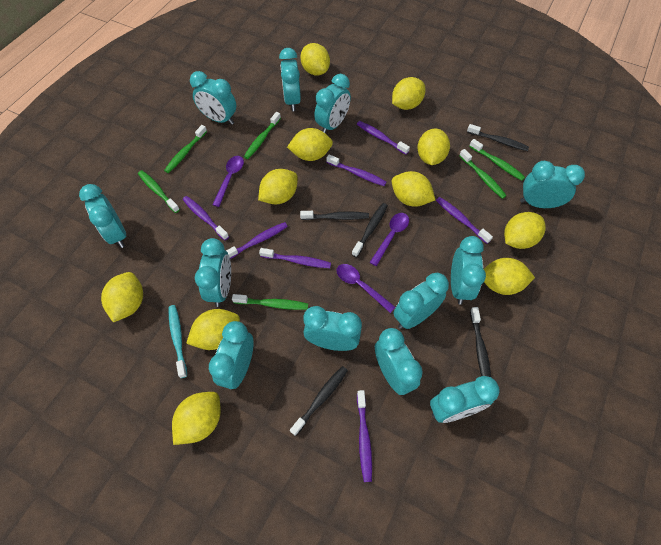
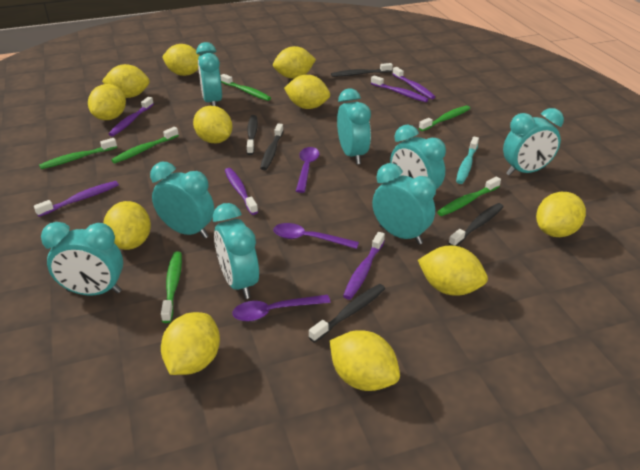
purple toothbrush: 7 -> 6
turquoise clock: 12 -> 8

